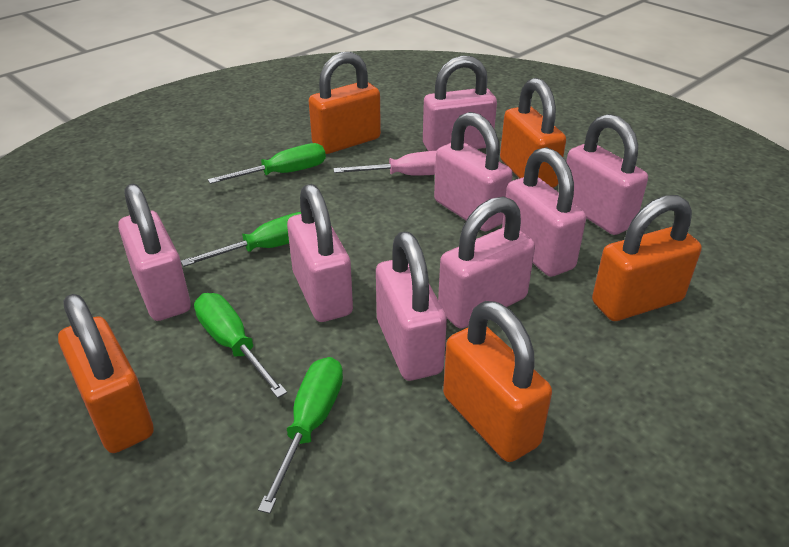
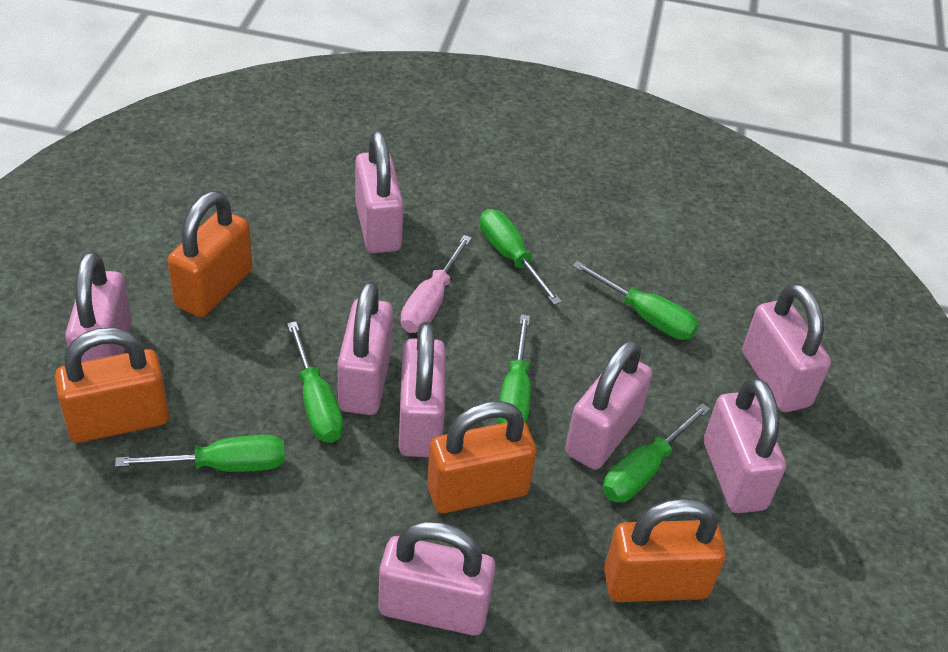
green screwdriver: 4 -> 6
orange padlock: 5 -> 4

